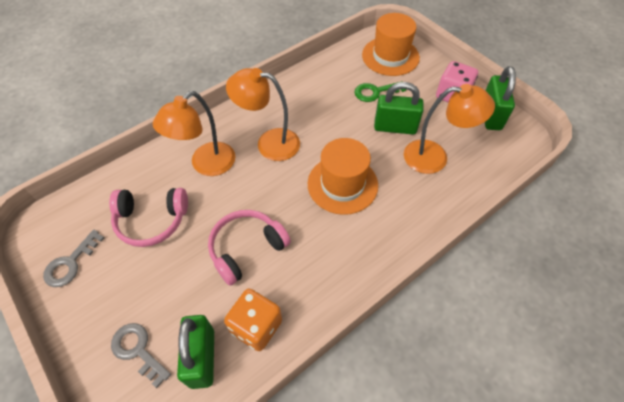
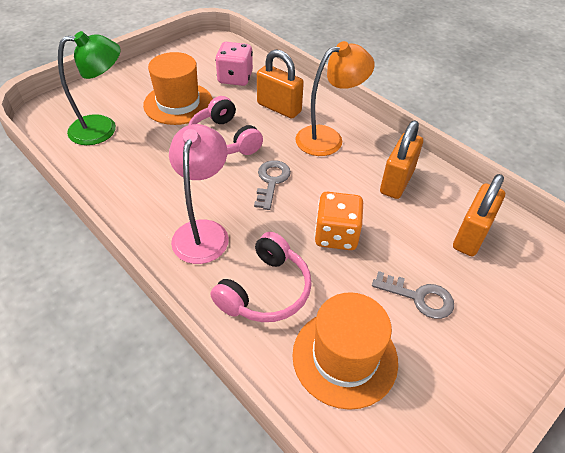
green key: 1 -> 0
green lamp: 0 -> 1
green padlock: 3 -> 0
orange lamp: 3 -> 1
orange padlock: 0 -> 3
pink lamp: 0 -> 1

